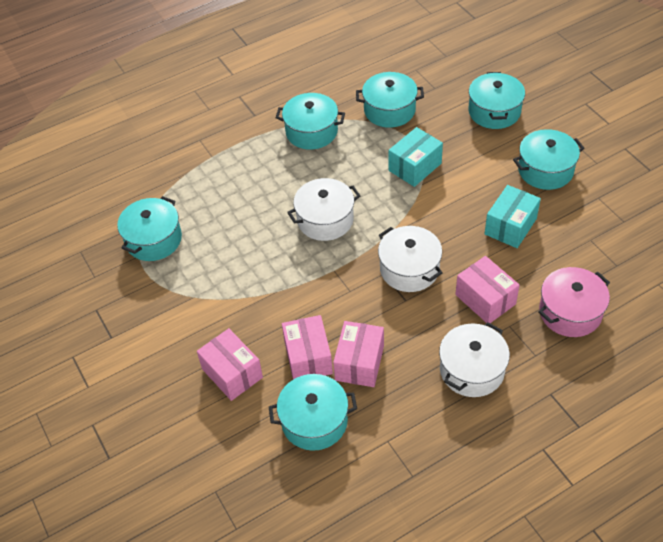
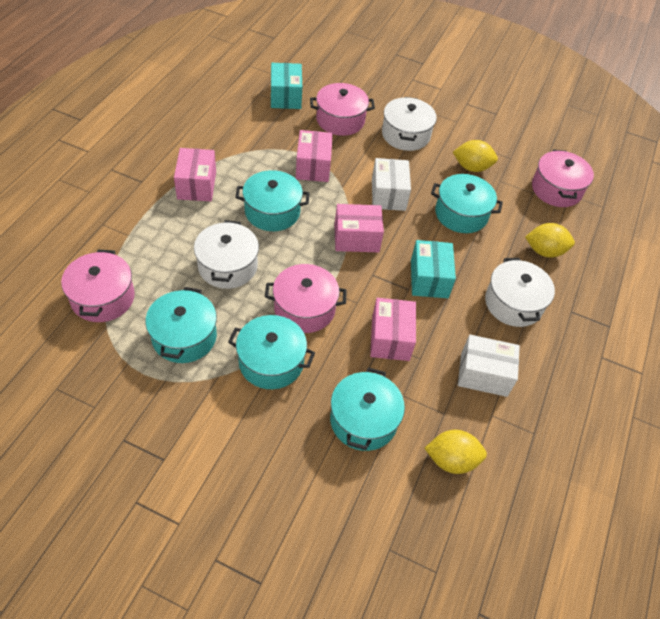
pink pot: 1 -> 4
turquoise pot: 6 -> 5
white box: 0 -> 2
yellow lemon: 0 -> 3

